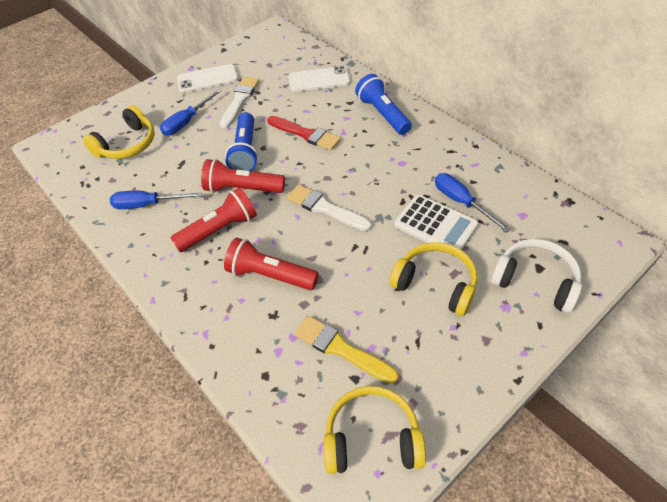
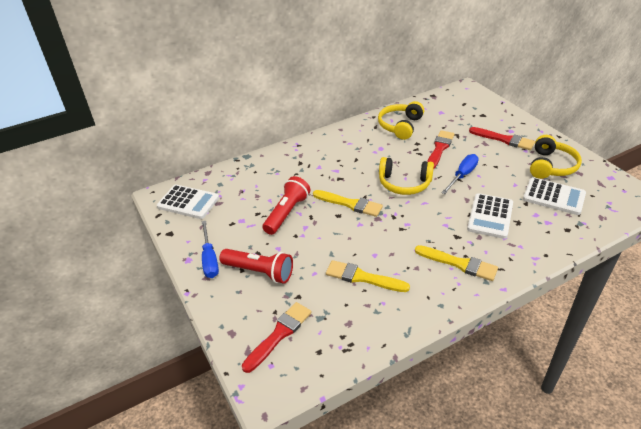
blue flashlight: 2 -> 0
blue screwdriver: 3 -> 2
red brush: 1 -> 3
red flashlight: 3 -> 2
white brush: 2 -> 0
white calculator: 1 -> 3
white headphones: 1 -> 0
white phone: 2 -> 0
yellow brush: 1 -> 3

